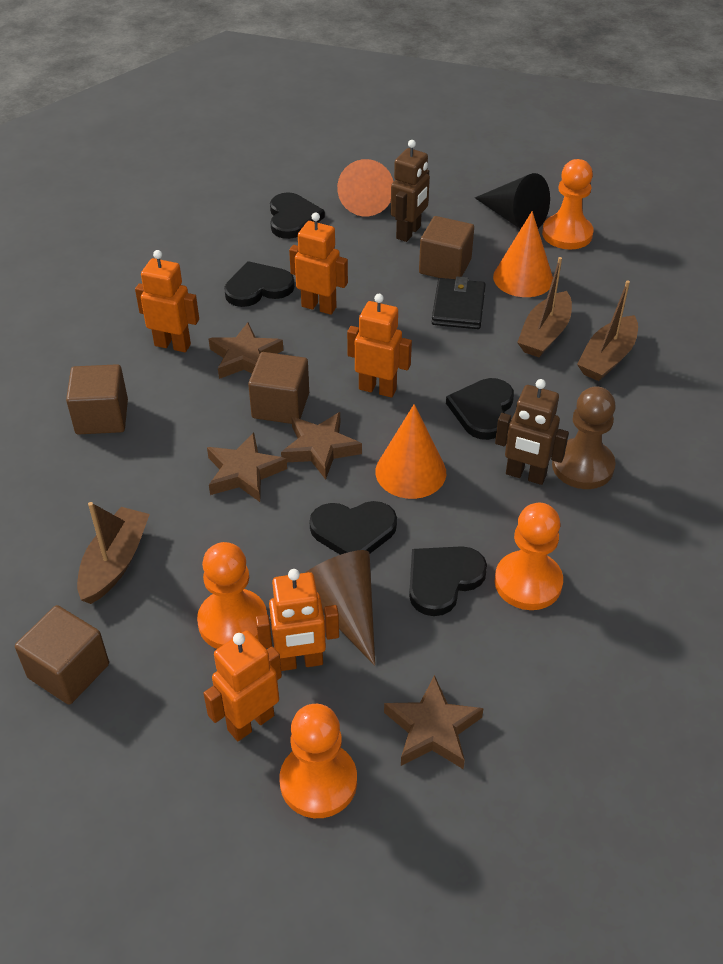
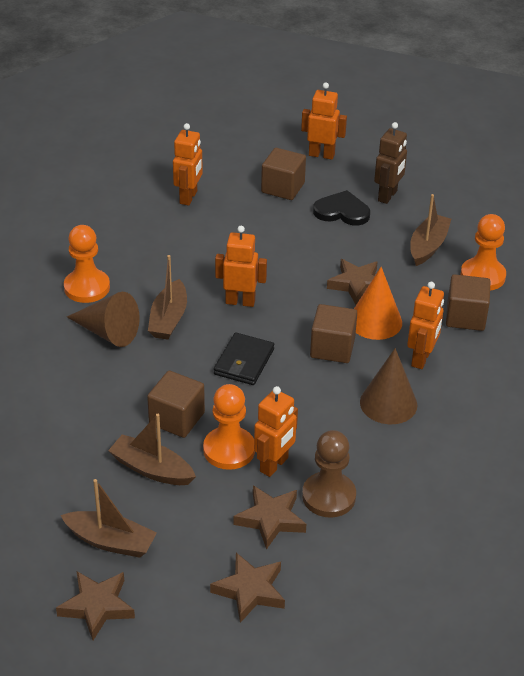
black cone: 1 -> 0
black heart: 5 -> 1
brown boat: 3 -> 4
brown cone: 1 -> 2
brown robot: 2 -> 1
orange cone: 3 -> 1
orange pawn: 4 -> 3

